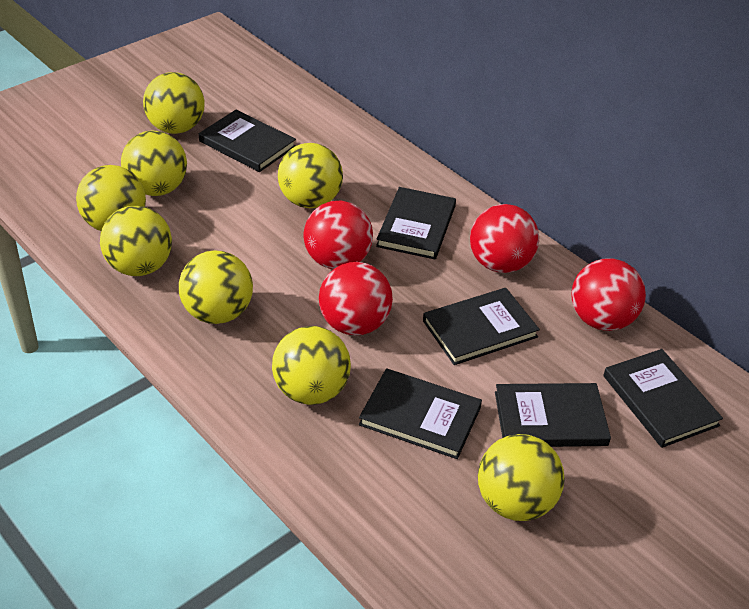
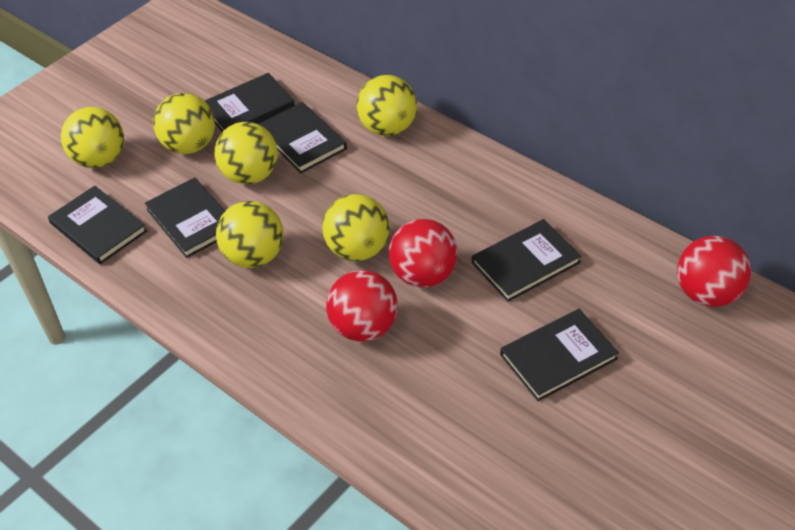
red ball: 4 -> 3
yellow ball: 8 -> 6

